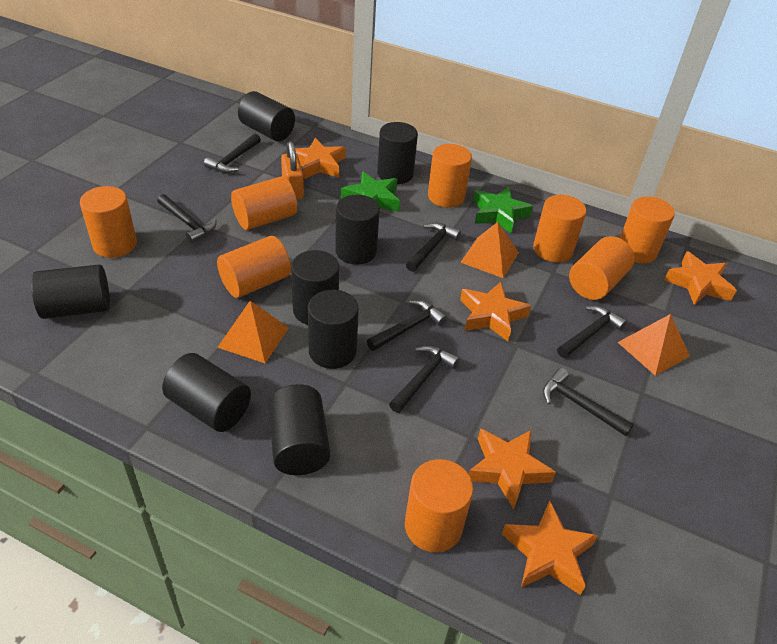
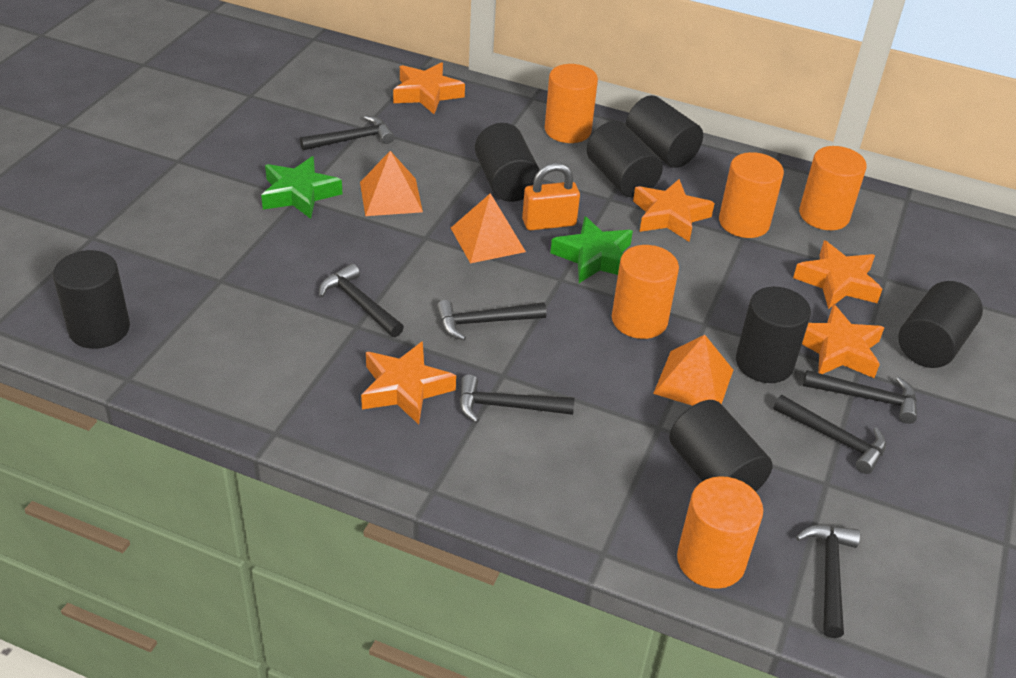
black cylinder: 8 -> 7
orange cylinder: 8 -> 5

